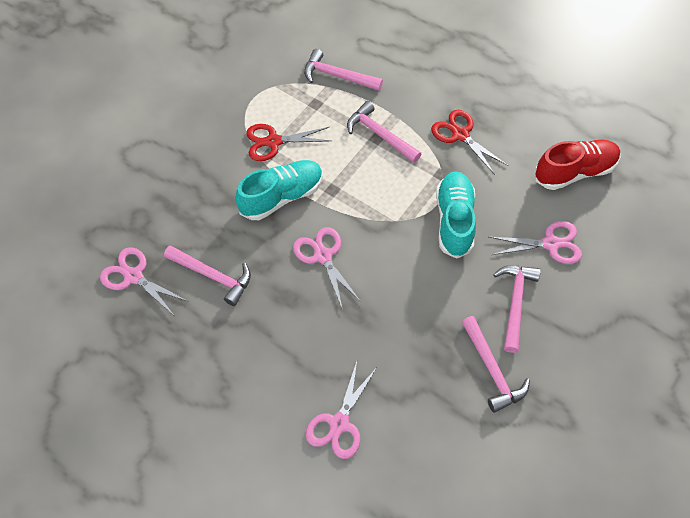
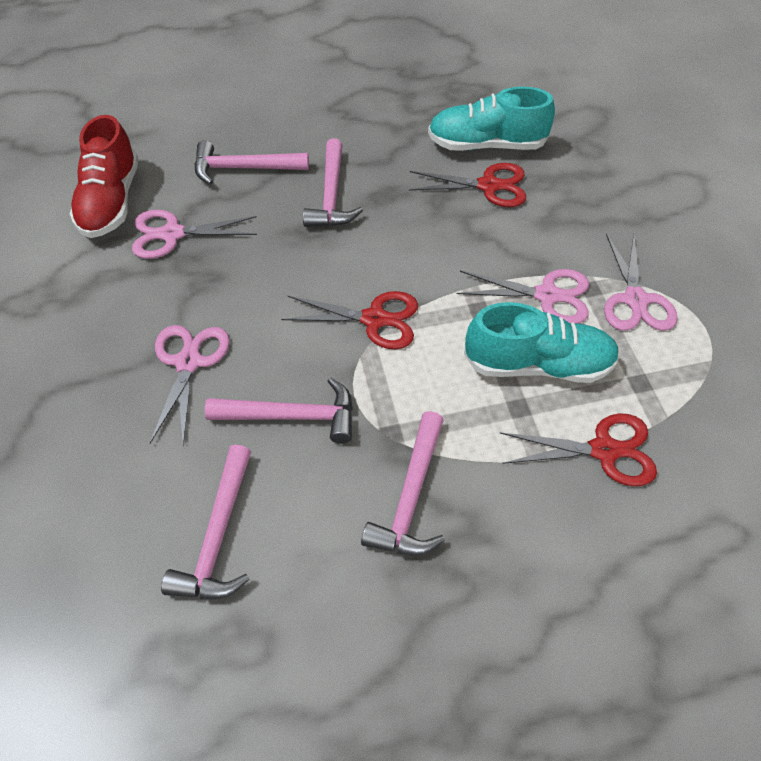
red scissors: 2 -> 3

